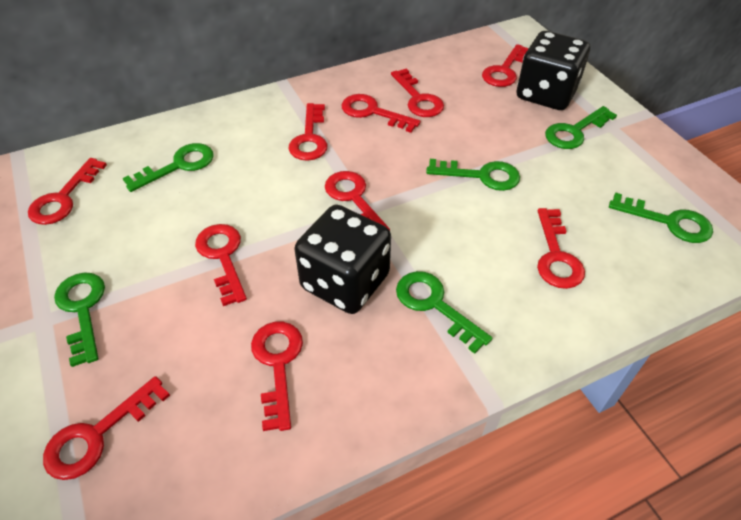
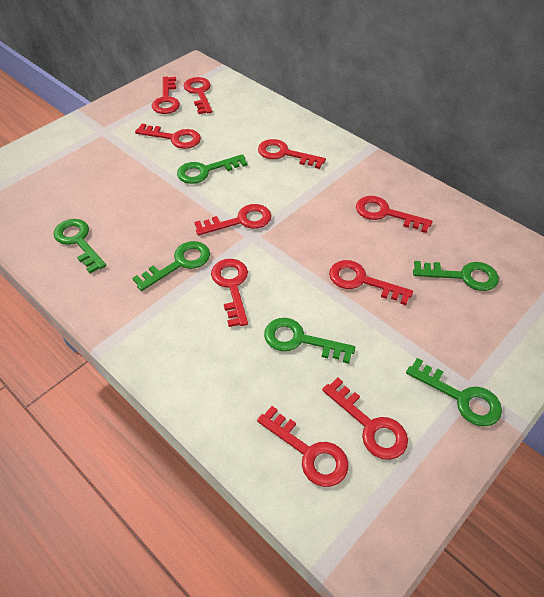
black dice: 2 -> 0

